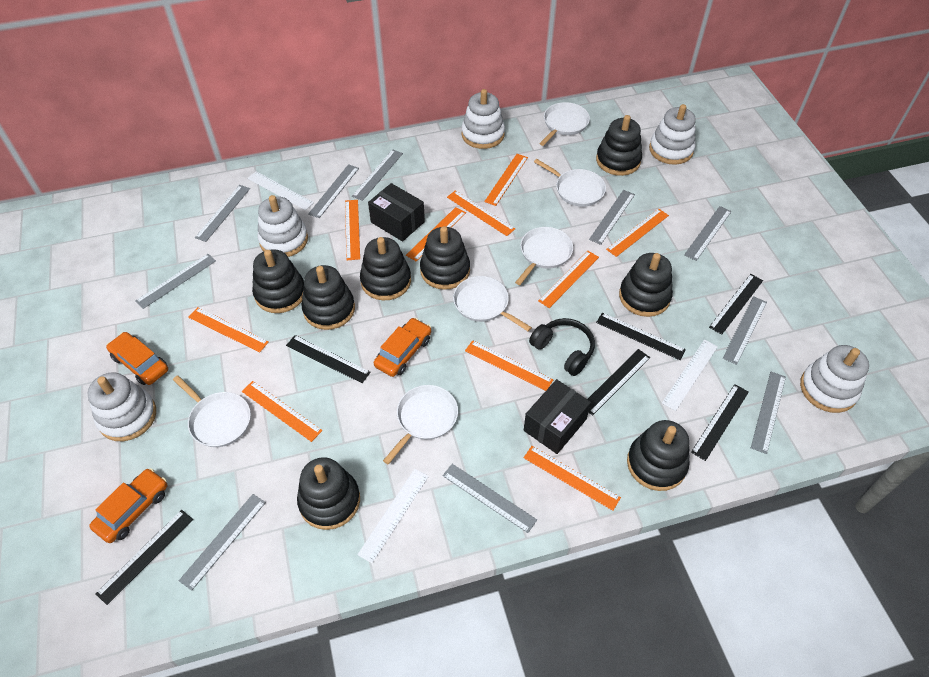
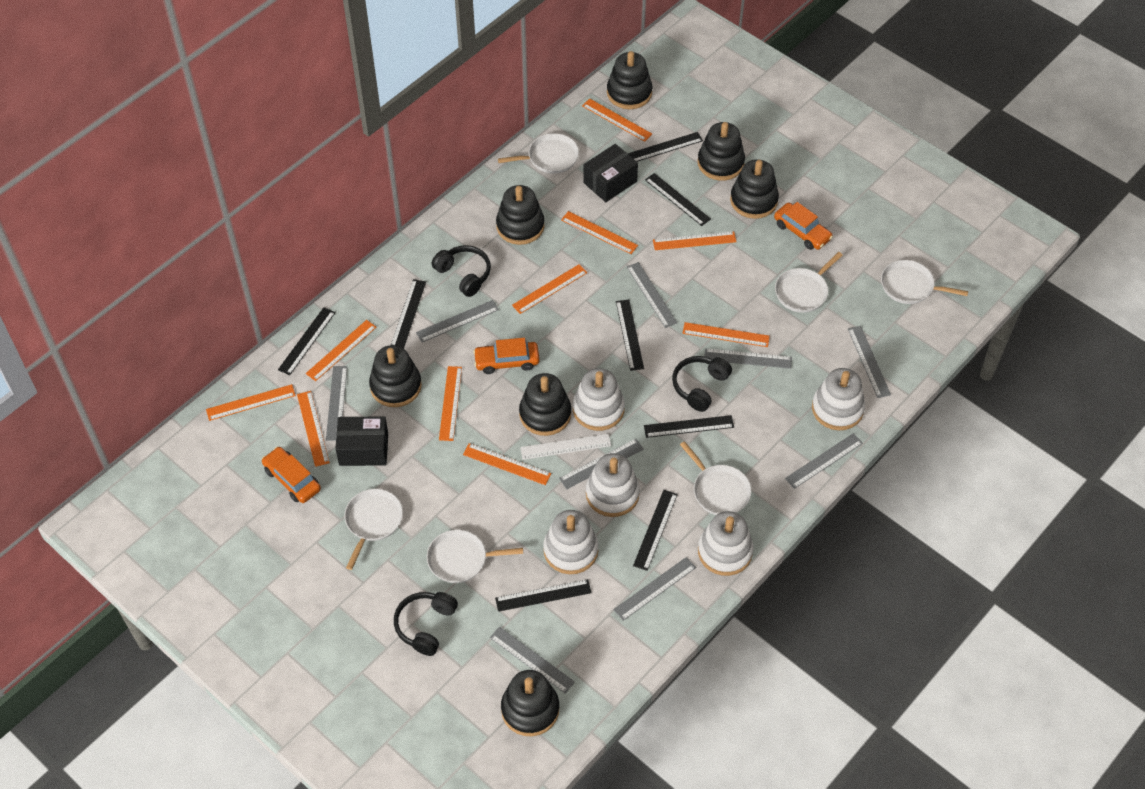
black headphones: 1 -> 3
black ruler: 6 -> 8
black stacking toy: 8 -> 7
grey ruler: 10 -> 9
white ruler: 3 -> 1

